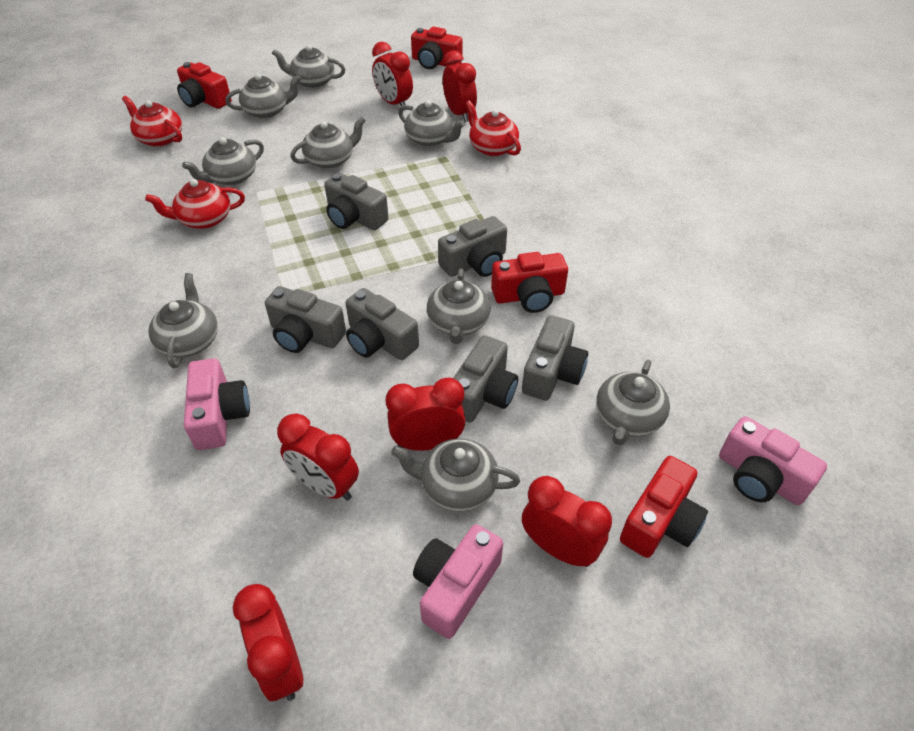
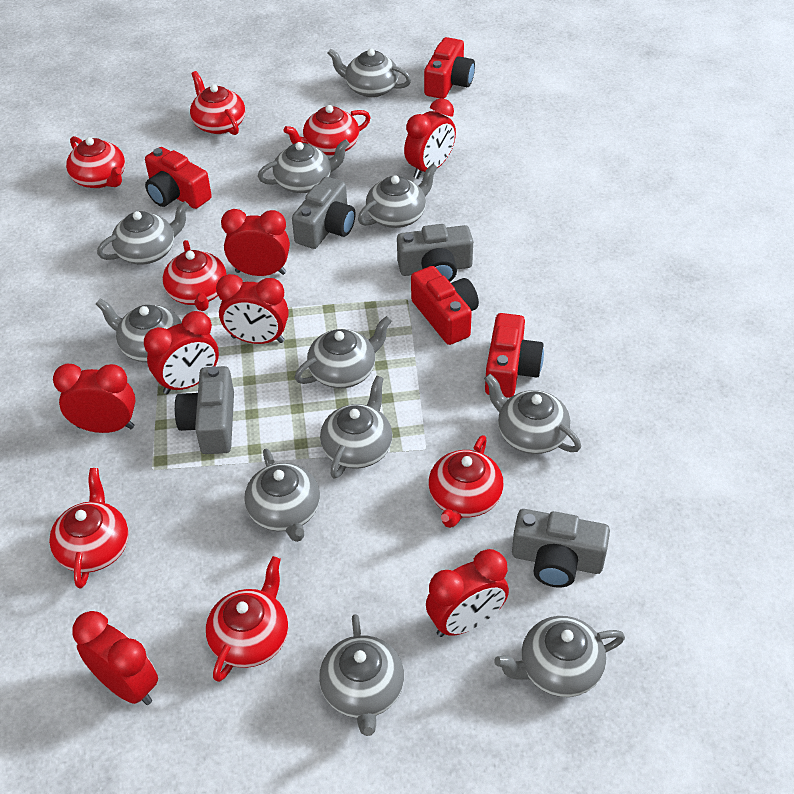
grey camera: 6 -> 4
grey teapot: 9 -> 11
pink camera: 3 -> 0
red clock: 6 -> 7
red teapot: 3 -> 7

